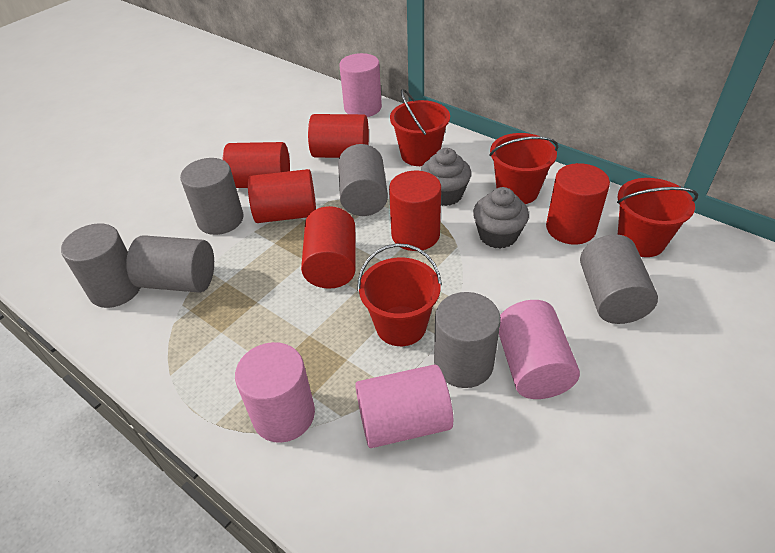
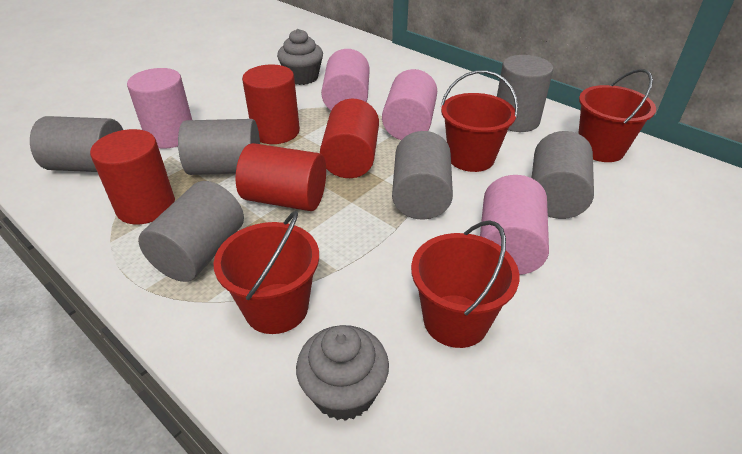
red cylinder: 6 -> 4

